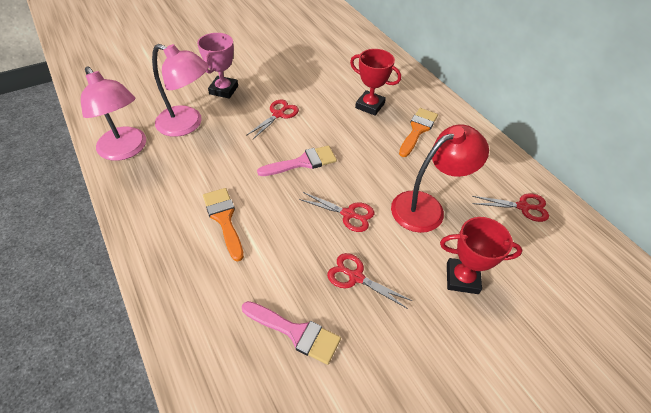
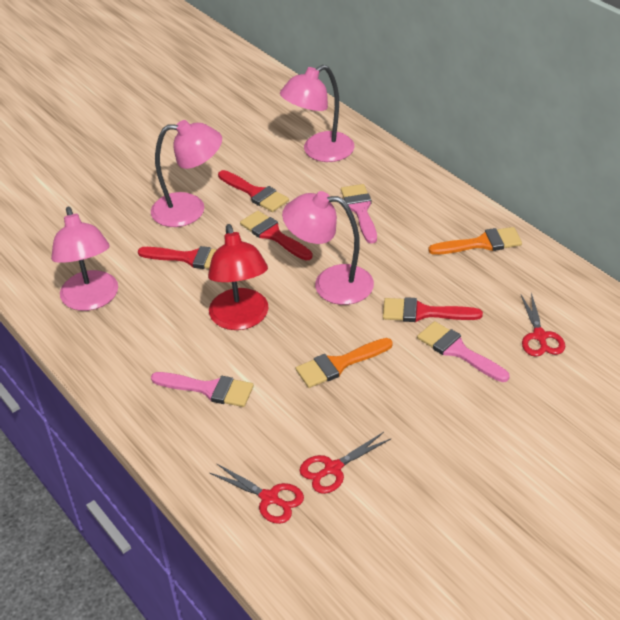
pink brush: 2 -> 3
pink lamp: 2 -> 4
pink trophy: 1 -> 0
red brush: 0 -> 4
red scissors: 4 -> 3
red trophy: 2 -> 0

